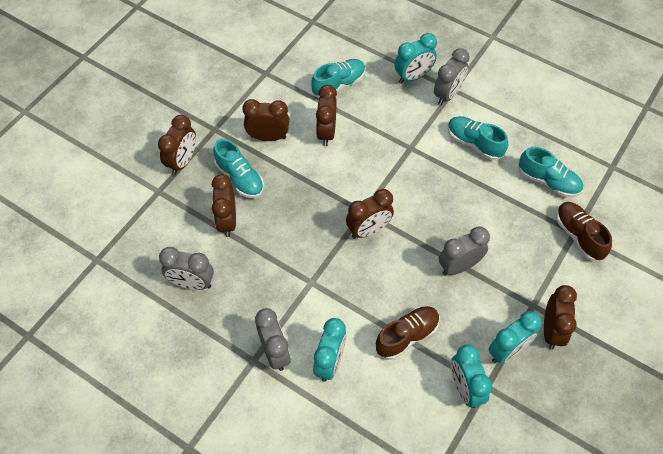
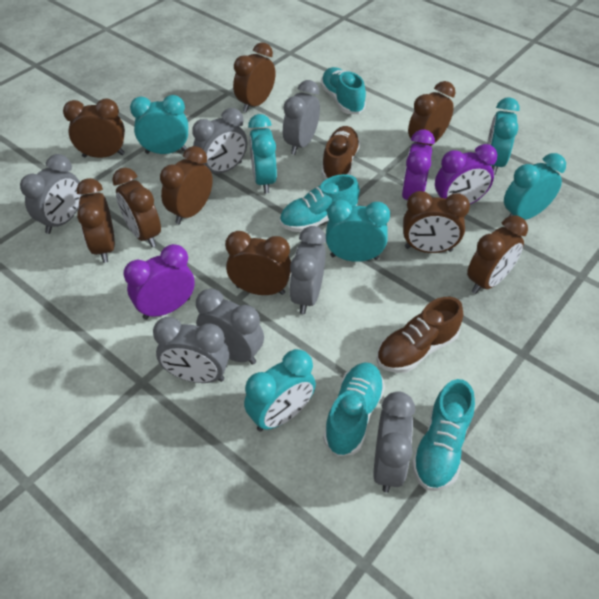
brown clock: 6 -> 9
grey clock: 4 -> 7
purple clock: 0 -> 3
turquoise clock: 4 -> 6

